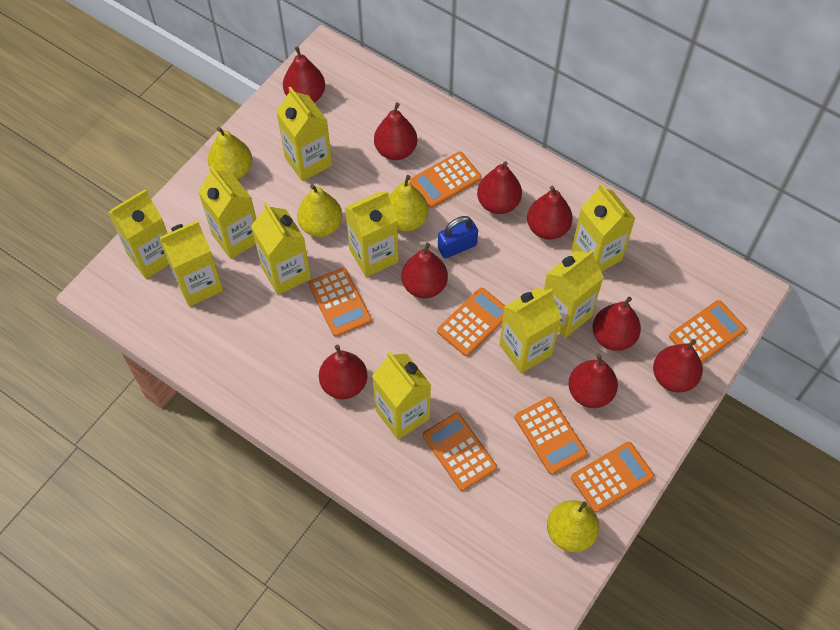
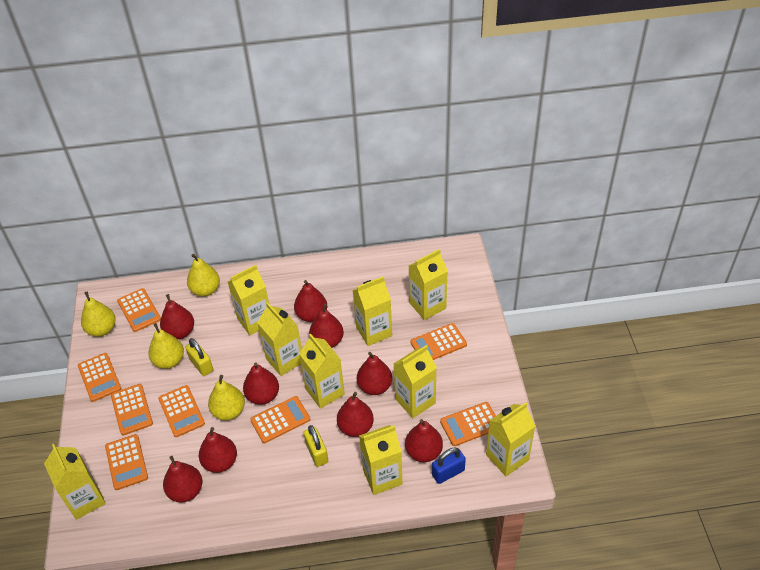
orange calculator: 7 -> 8
yellow carton: 10 -> 9
yellow padlock: 0 -> 2

